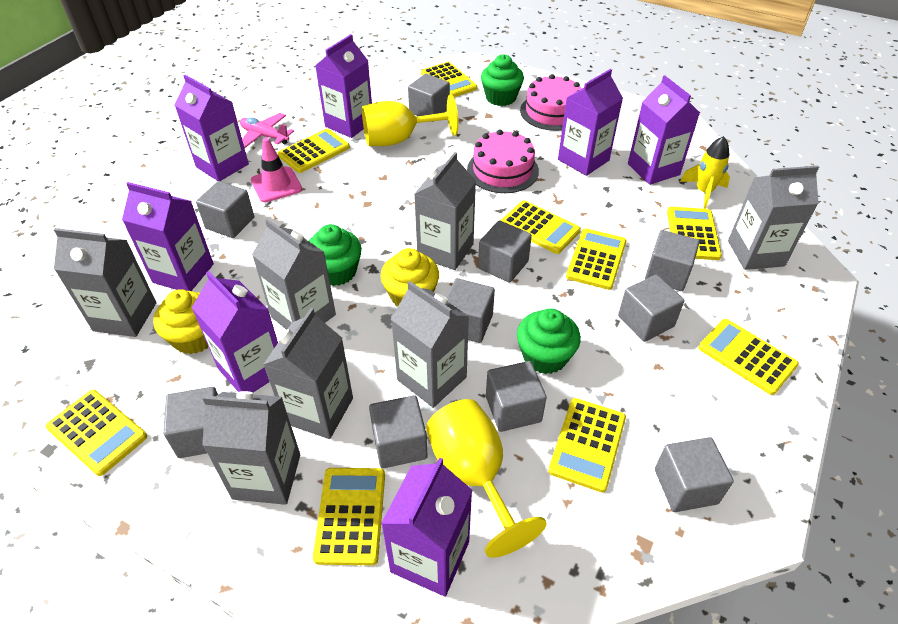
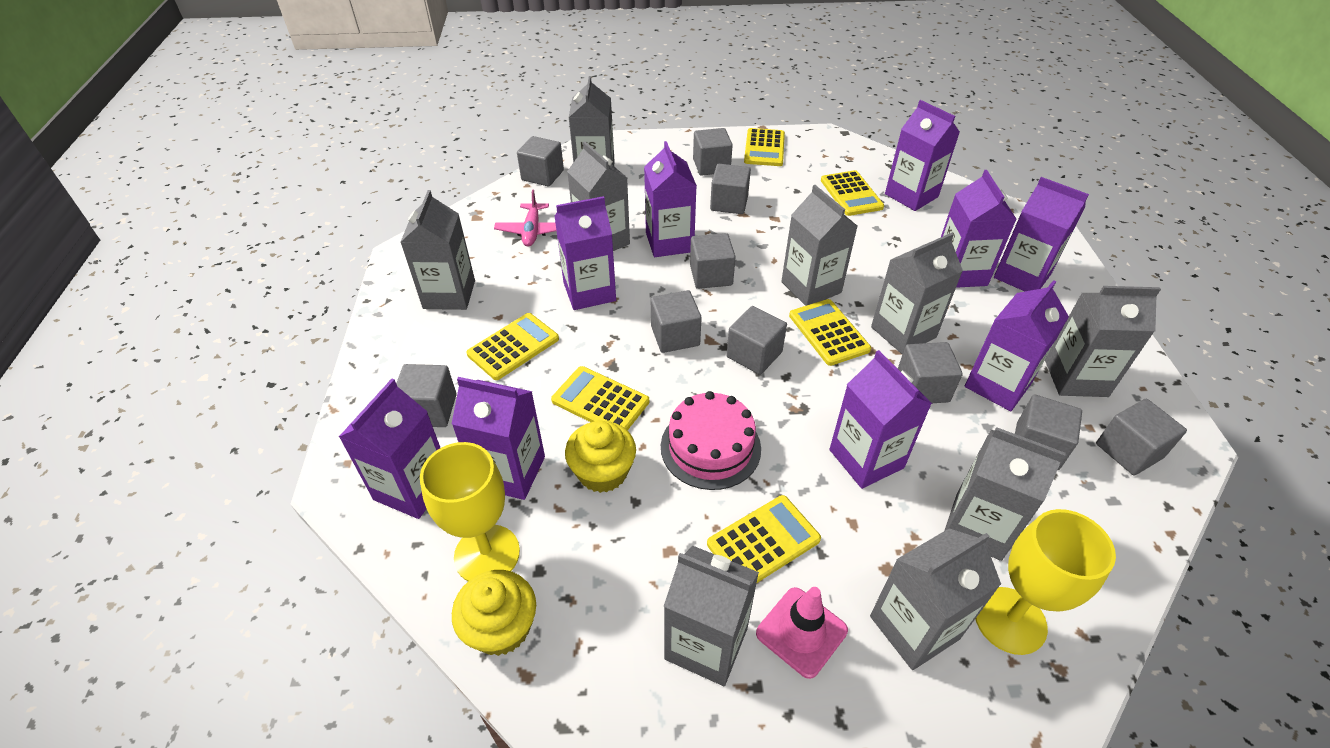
green cupcake: 3 -> 0
grey carton: 7 -> 9
pink cake: 2 -> 1
purple carton: 7 -> 9
yellow calculator: 9 -> 6
yellow rocket: 1 -> 0

